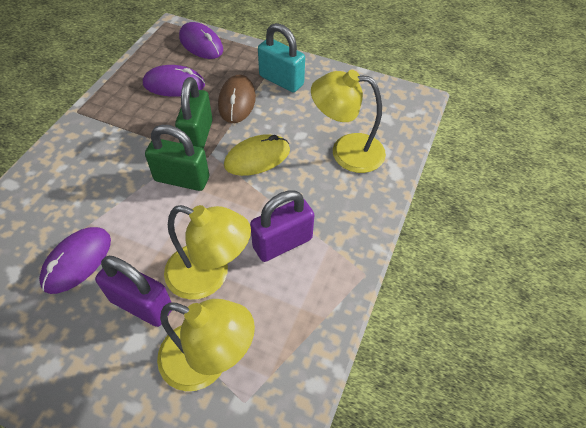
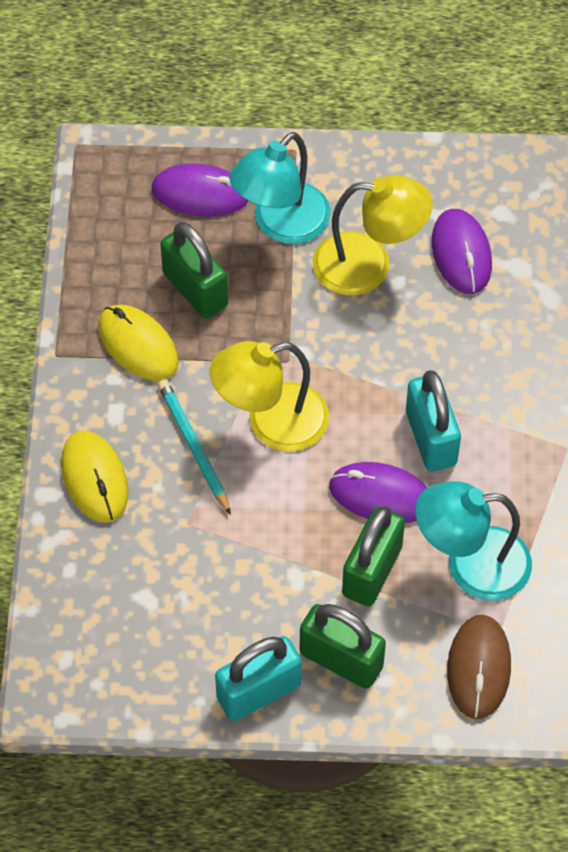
green padlock: 2 -> 3
purple padlock: 2 -> 0
turquoise lamp: 0 -> 2
turquoise padlock: 1 -> 2
turquoise pencil: 0 -> 1
yellow lamp: 3 -> 2
yellow mouse: 1 -> 2

